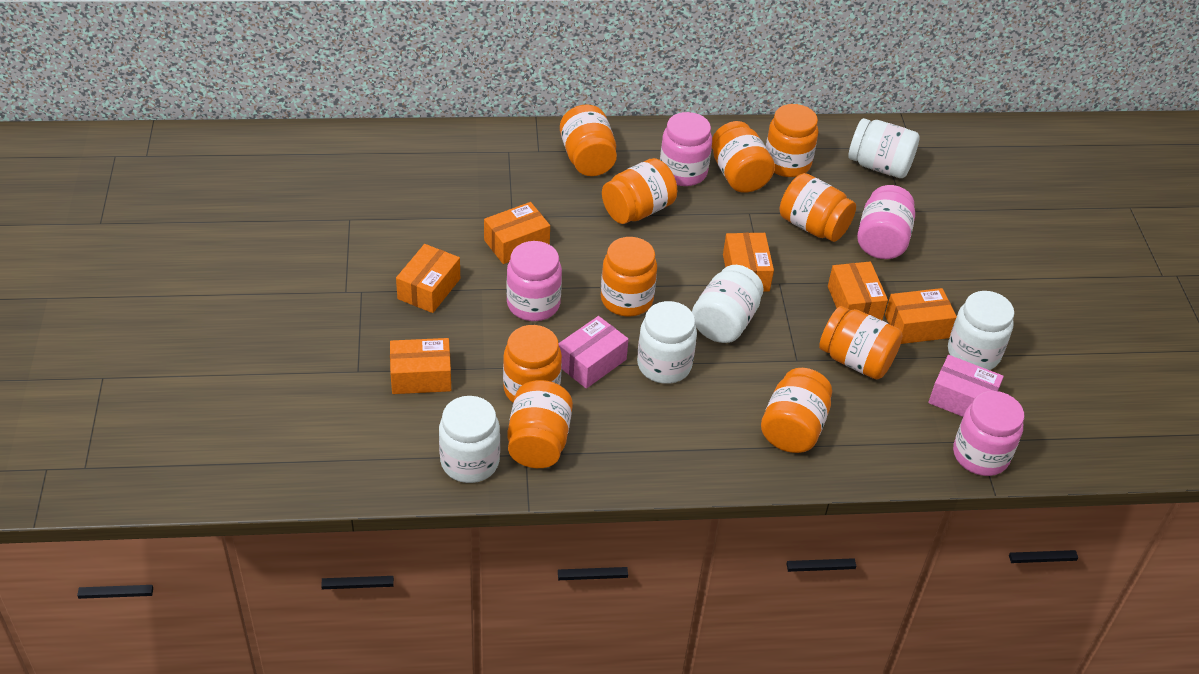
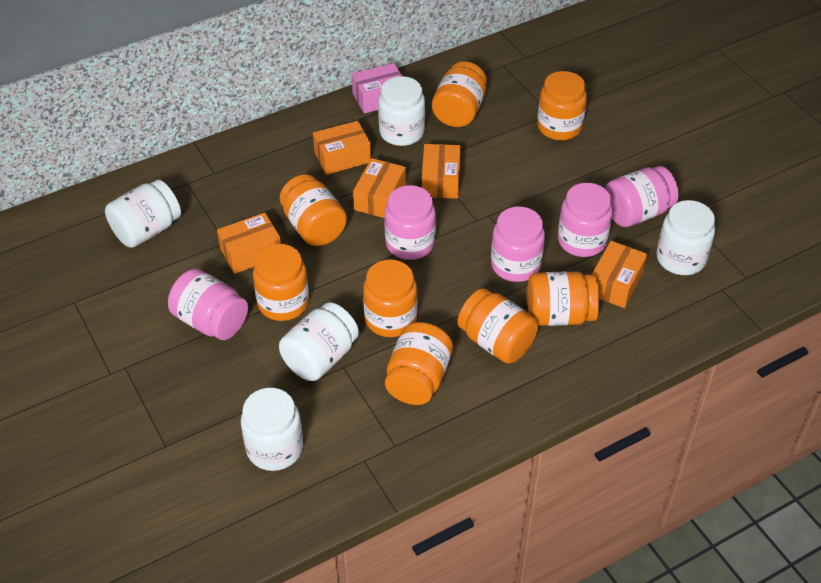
orange box: 6 -> 5
orange jar: 10 -> 8
pink box: 2 -> 1
pink jar: 4 -> 5

